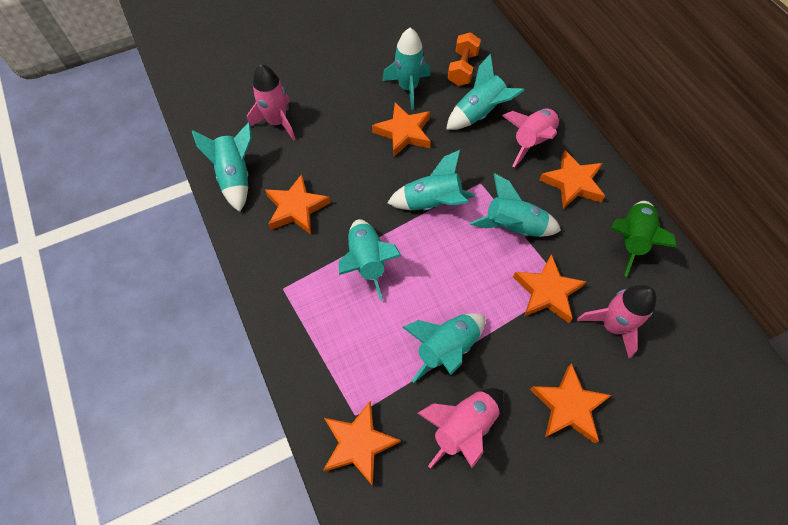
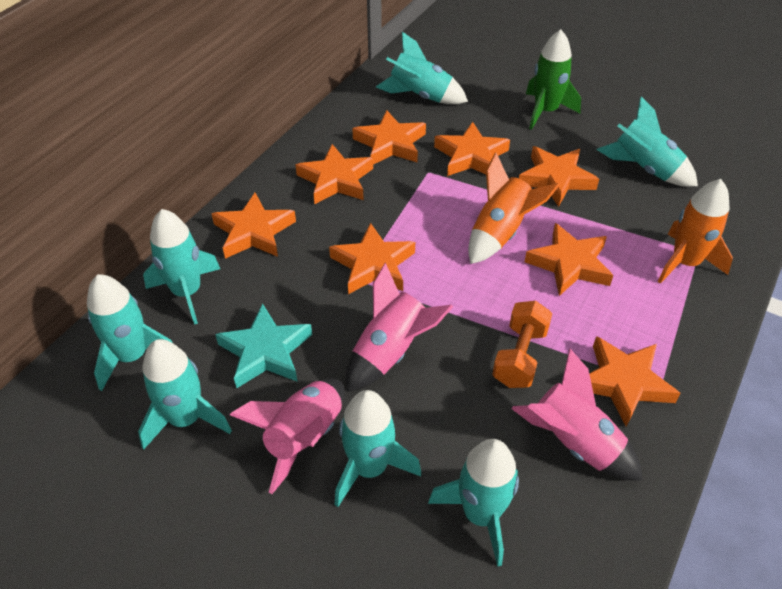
orange rocket: 0 -> 2
orange star: 6 -> 8
pink rocket: 4 -> 3
turquoise star: 0 -> 1

